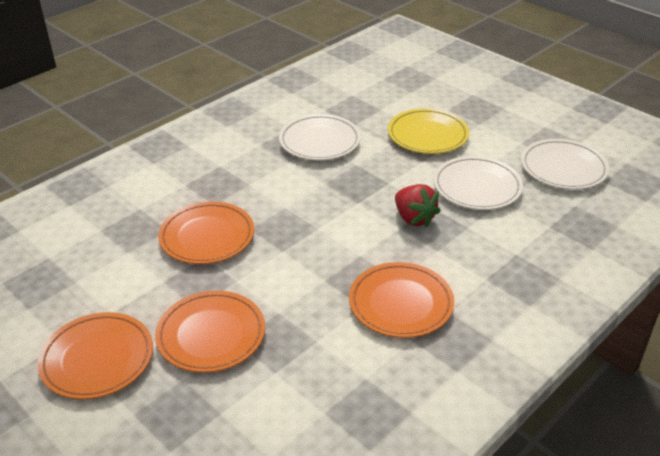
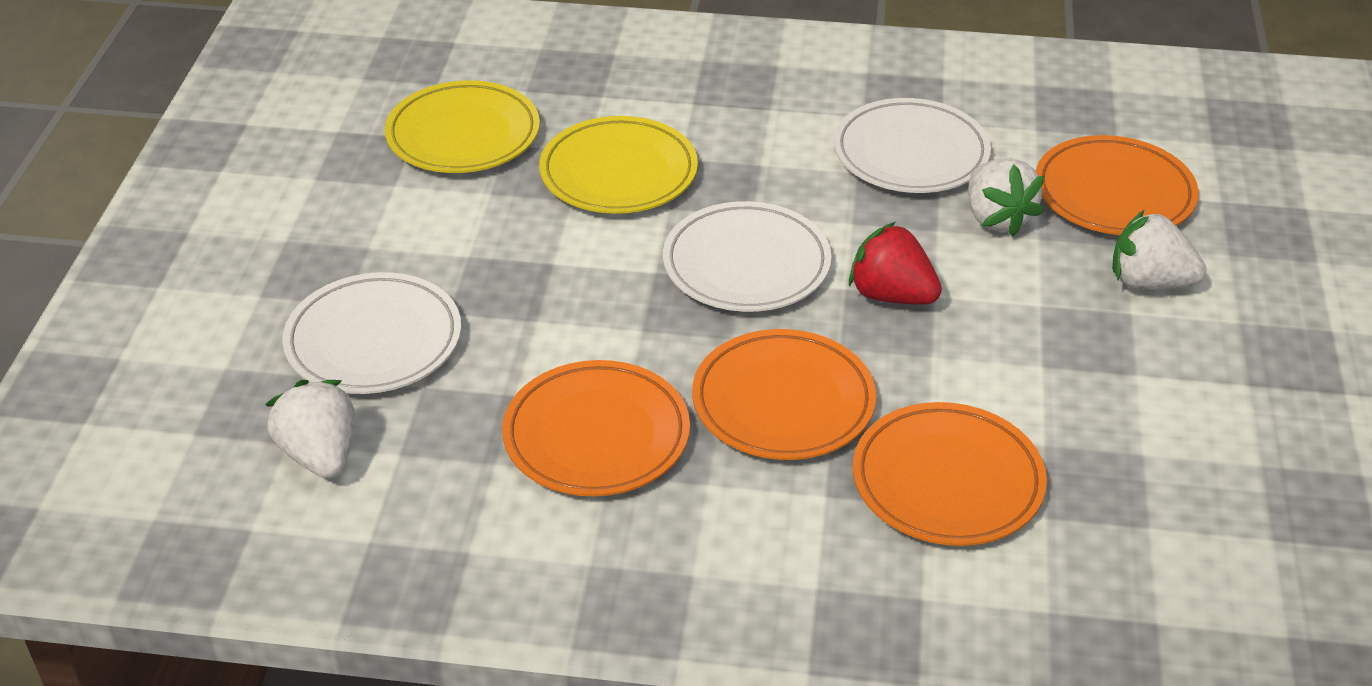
white strawberry: 0 -> 3
yellow plate: 1 -> 2

